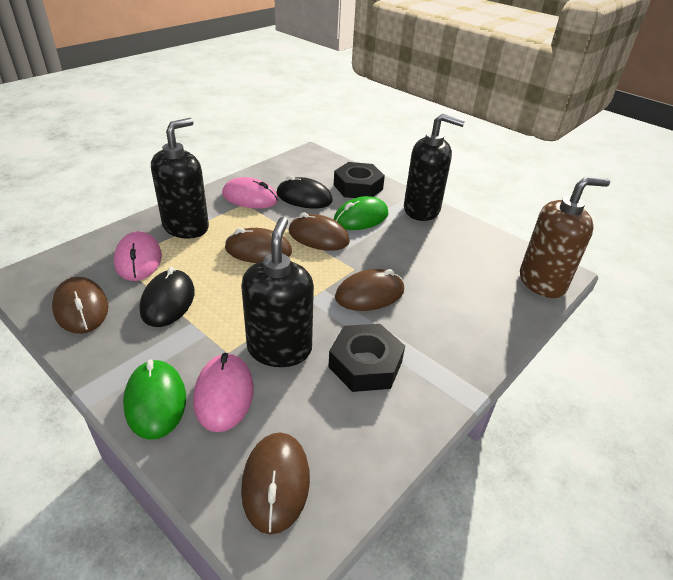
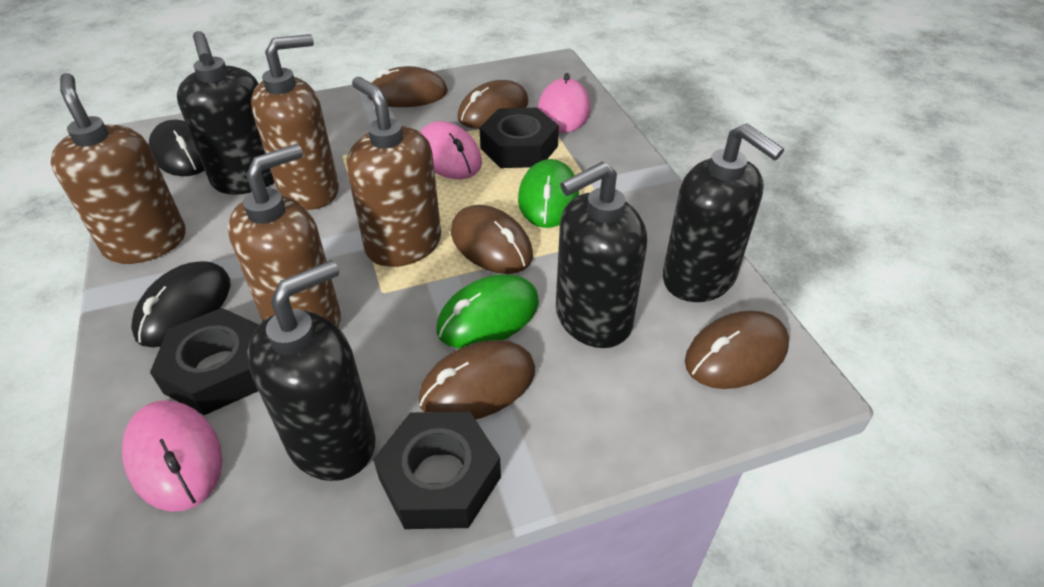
black nut: 2 -> 3
black soap dispenser: 3 -> 4
brown soap dispenser: 1 -> 4

